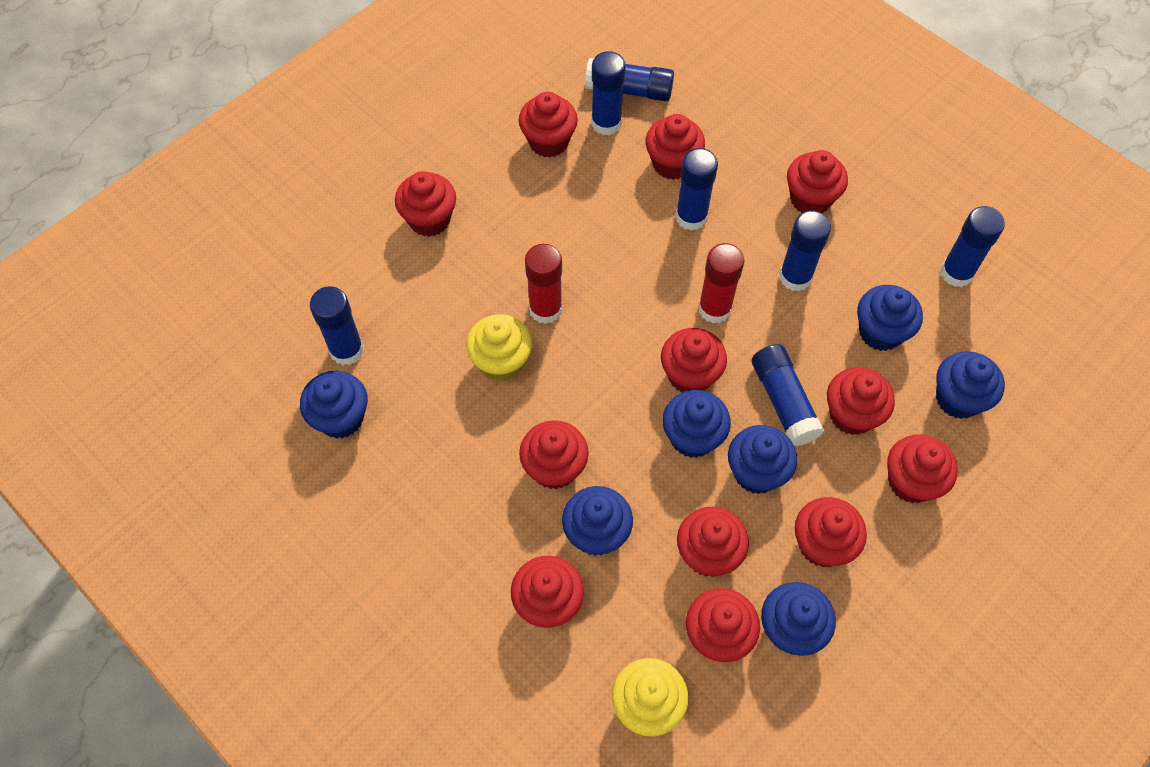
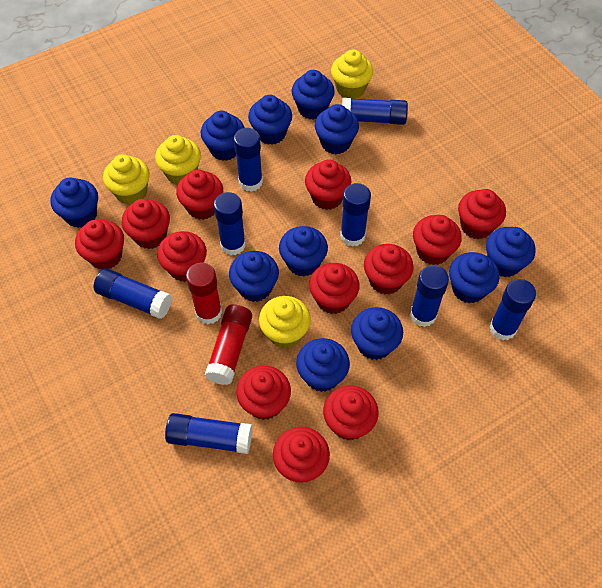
blue cupcake: 7 -> 11
blue glue stick: 7 -> 8
yellow cupcake: 2 -> 4

